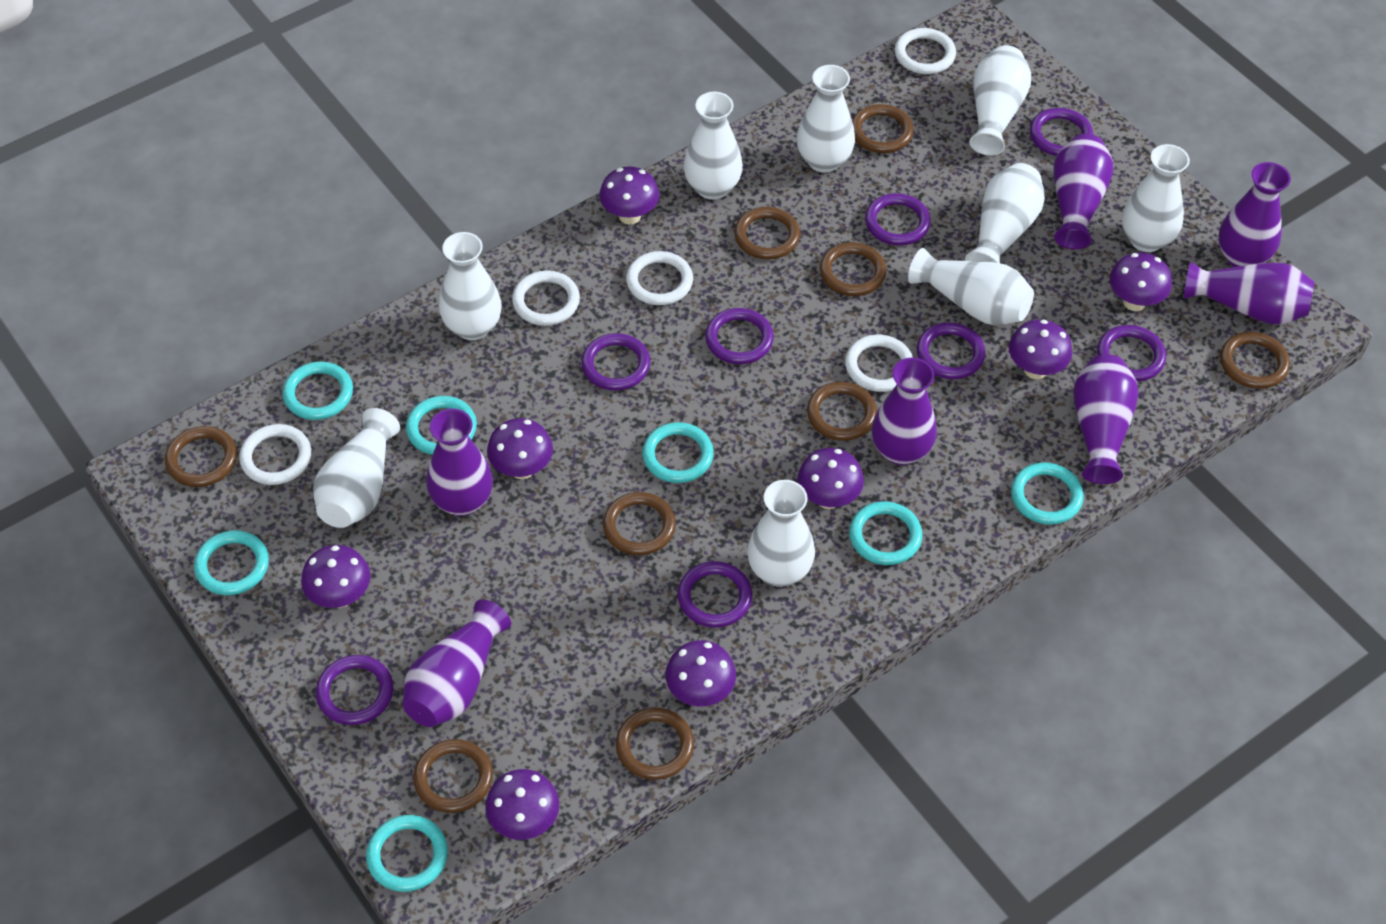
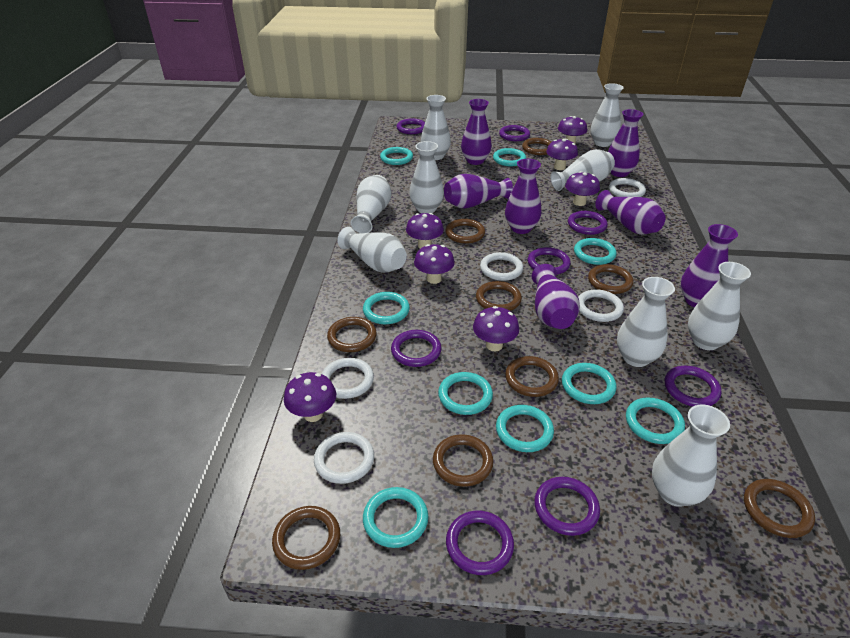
purple mushroom: 8 -> 7
turquoise ring: 7 -> 9

